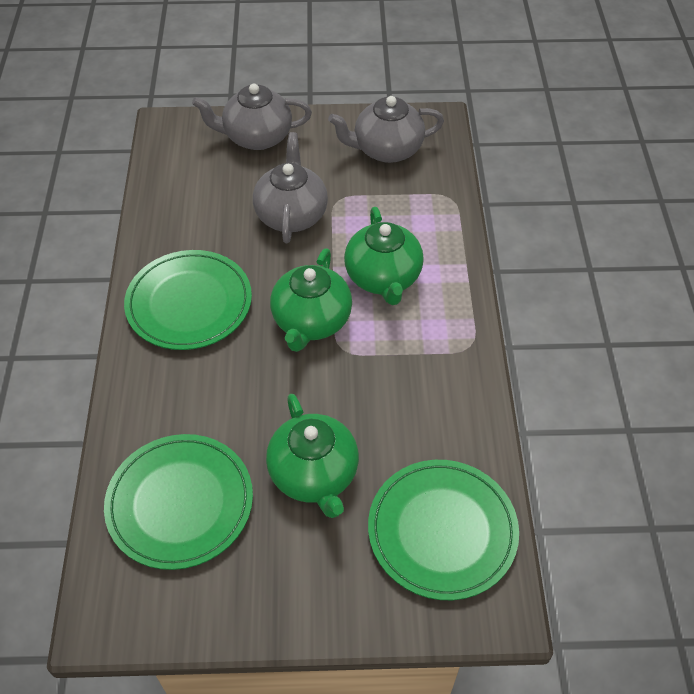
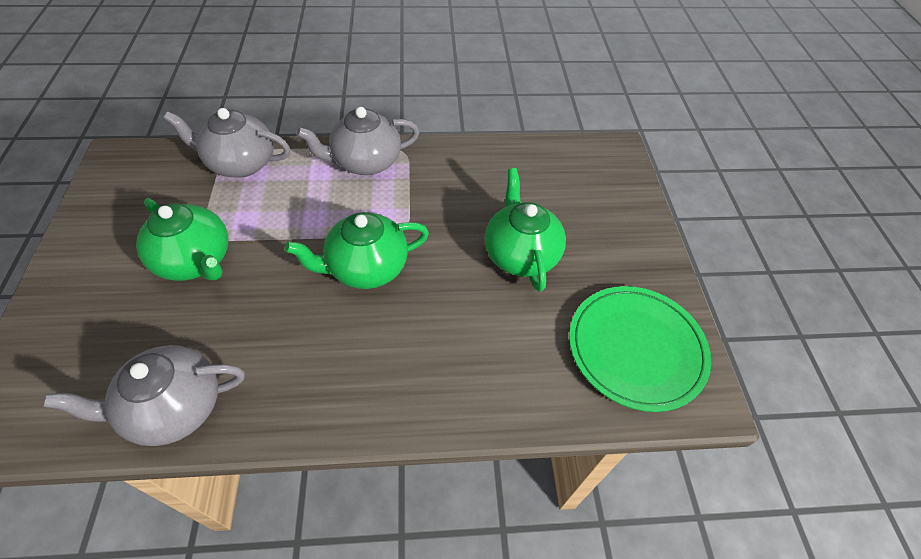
green plate: 3 -> 1

